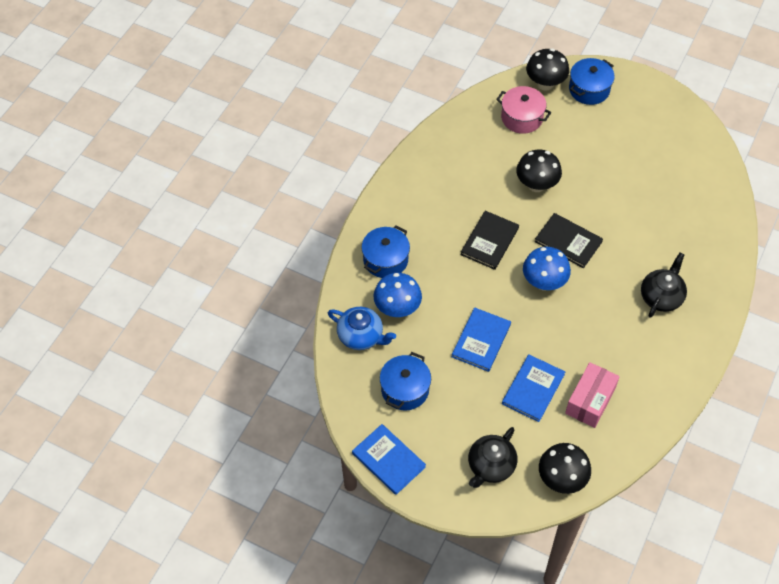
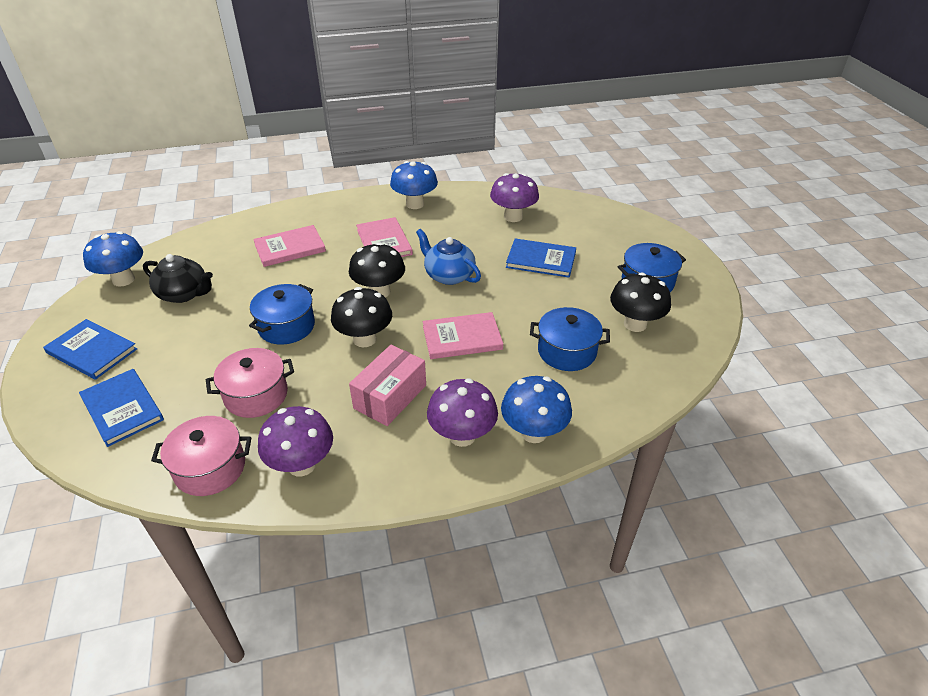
black book: 2 -> 0
black teapot: 2 -> 1
blue mushroom: 2 -> 3
pink book: 0 -> 3
pink pot: 1 -> 2
purple mushroom: 0 -> 3

